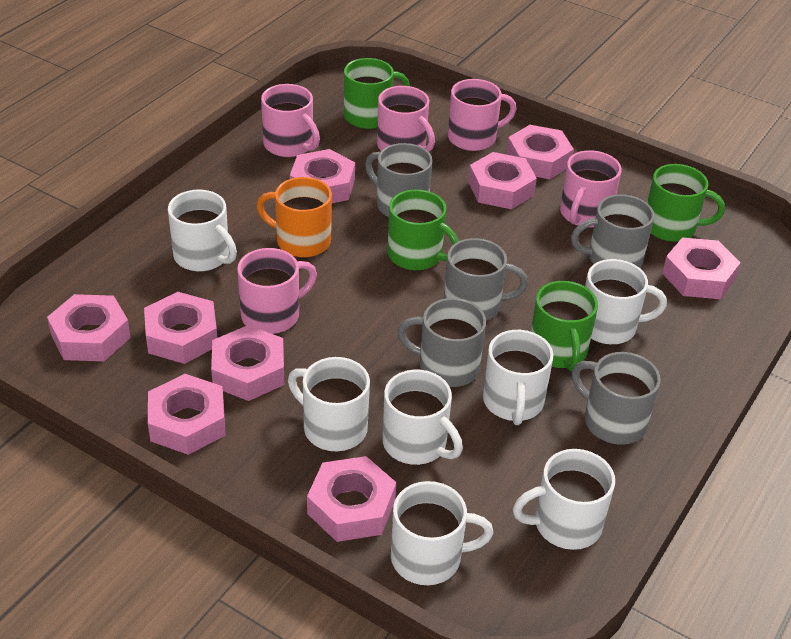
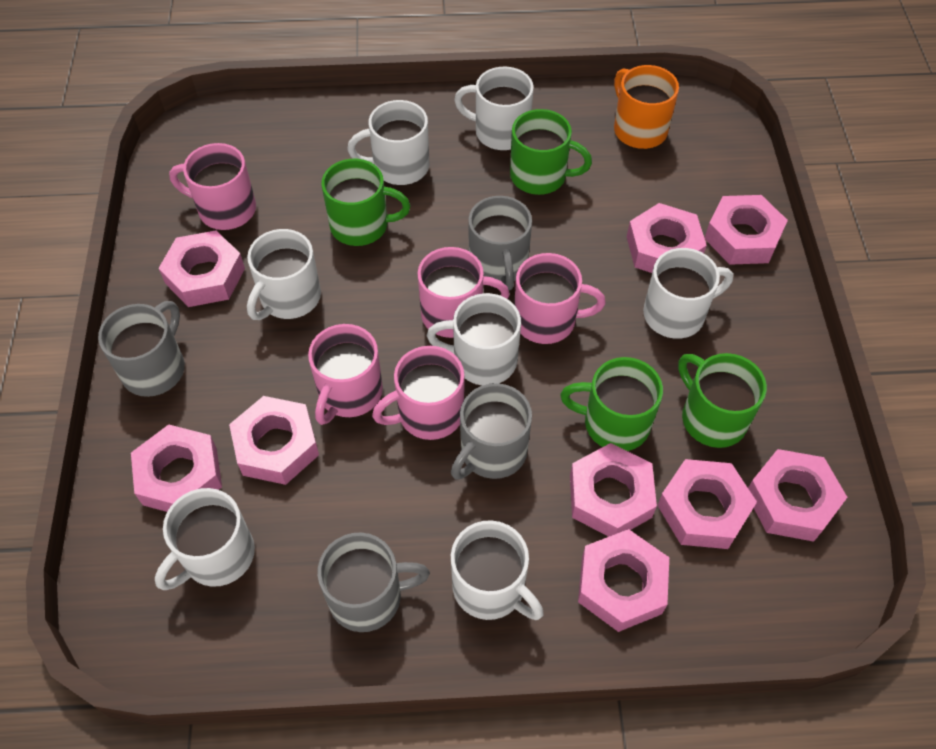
grey mug: 5 -> 4

